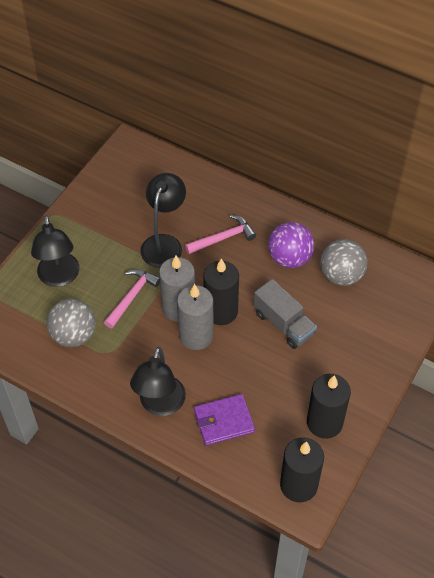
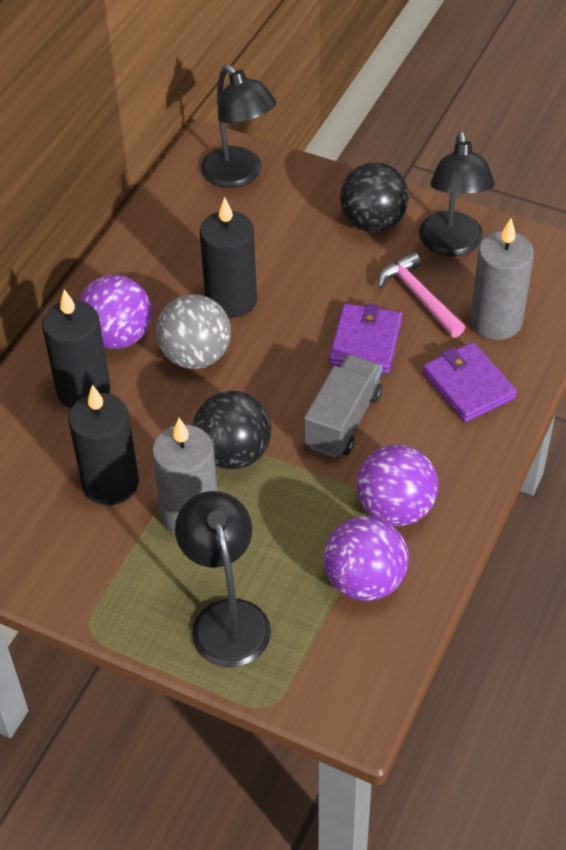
black ball: 0 -> 2
grey ball: 2 -> 1
pink hammer: 2 -> 1
purple ball: 1 -> 3
purple wallet: 1 -> 2

